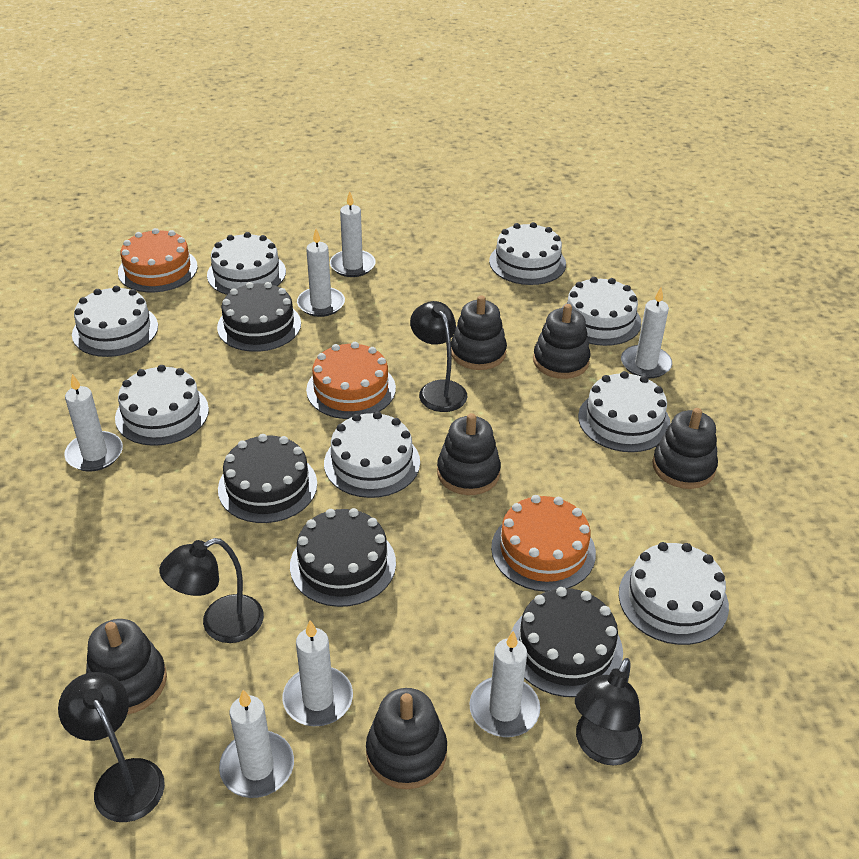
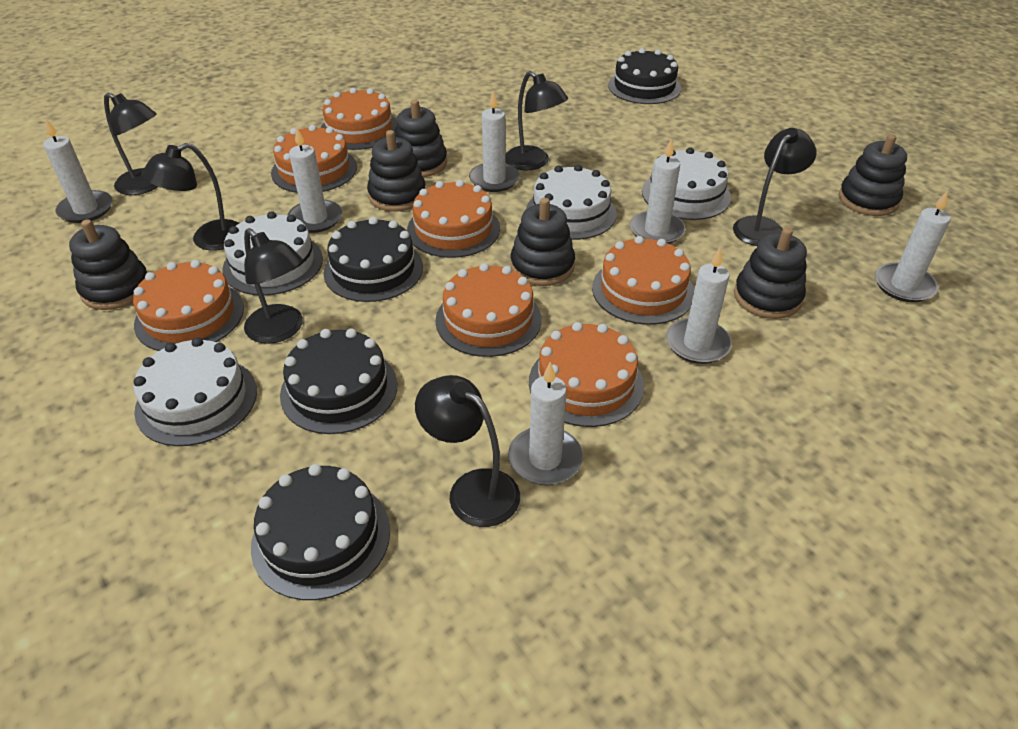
black lamp: 4 -> 6
orange cake: 3 -> 7
white cake: 8 -> 4

